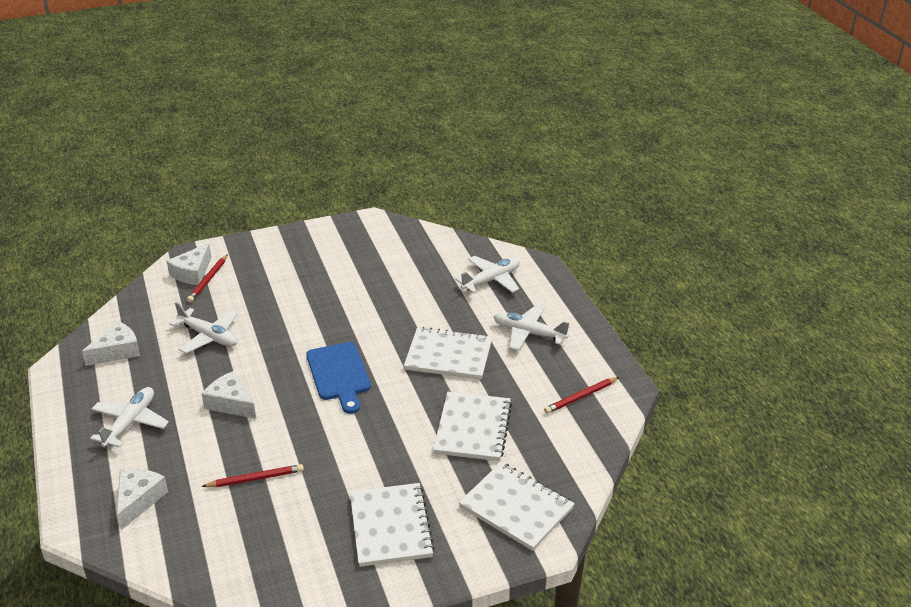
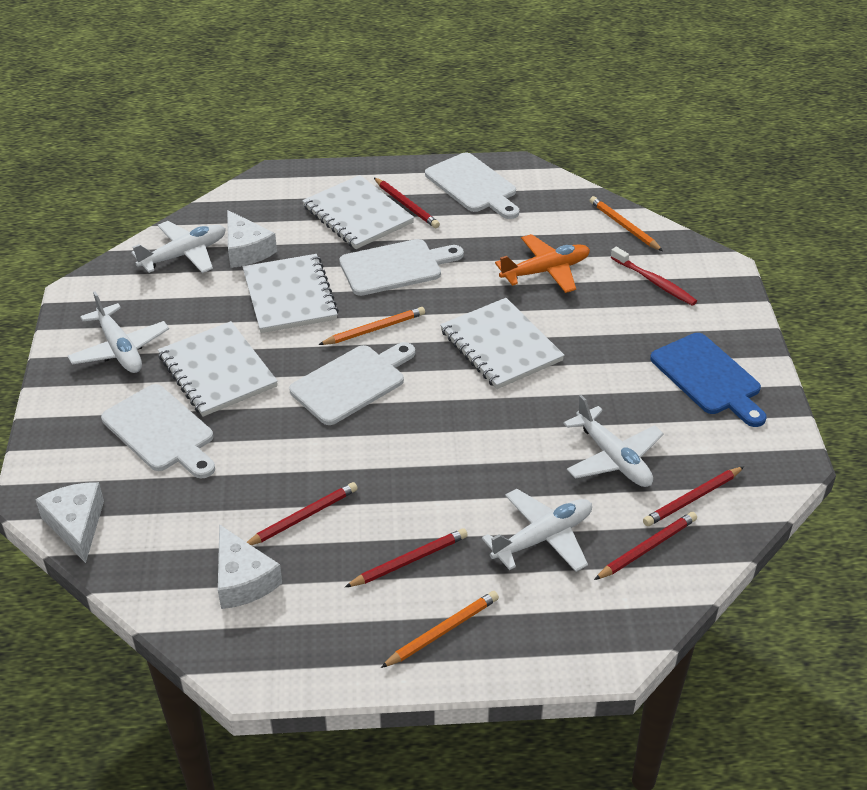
orange pencil: 0 -> 3
orange plane: 0 -> 1
red pencil: 3 -> 5
red toothbrush: 0 -> 1
white cheese: 4 -> 3
white cutting board: 0 -> 4

